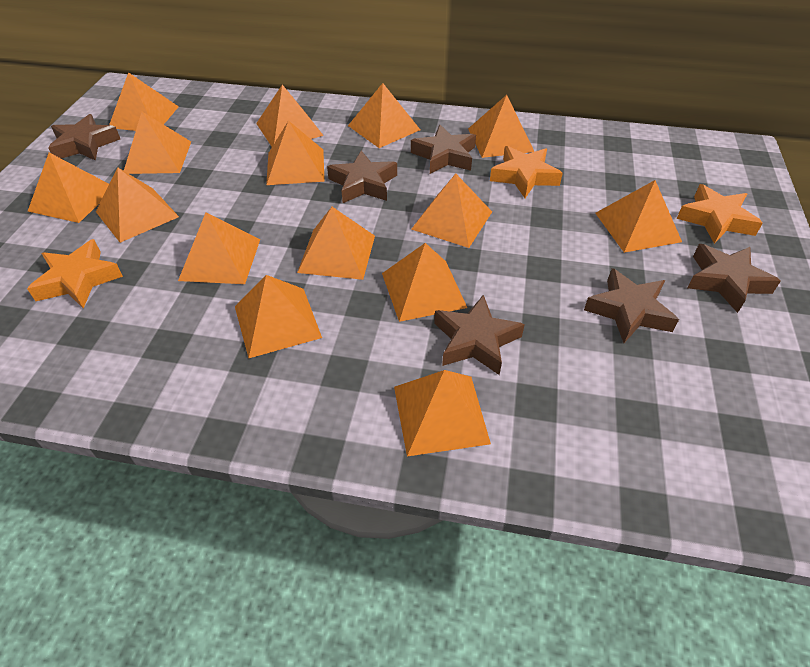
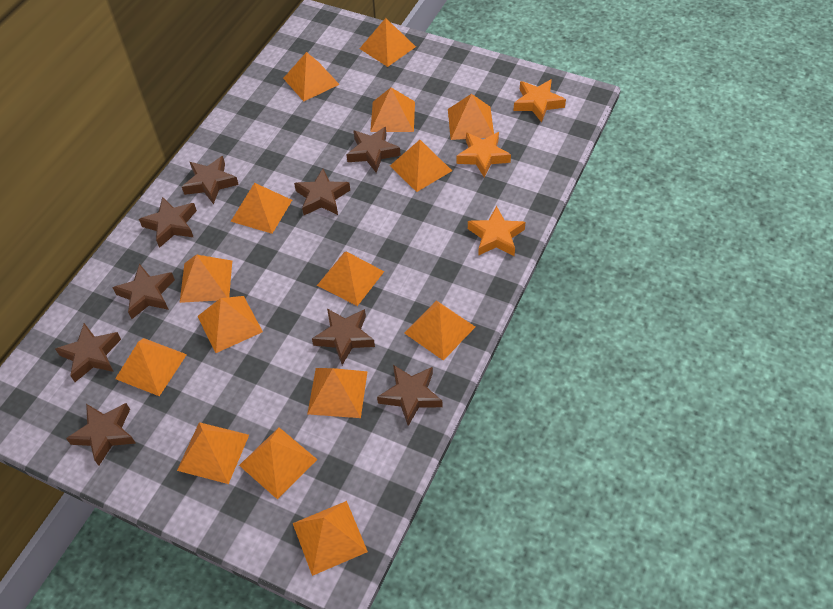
brown star: 6 -> 9

